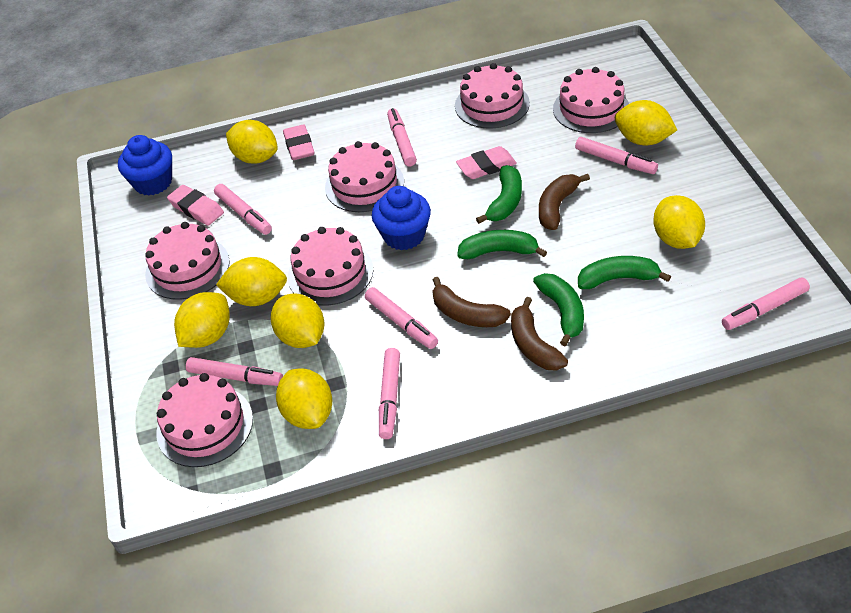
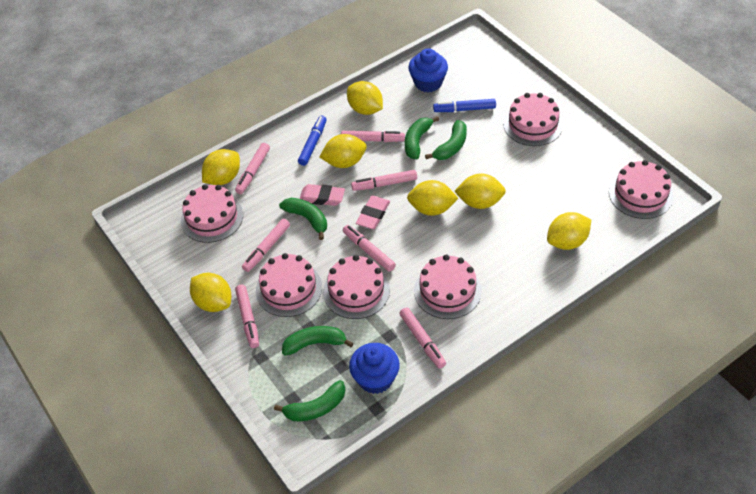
blue marker: 0 -> 2
brown banana: 3 -> 0
green banana: 4 -> 5
pink eraser: 3 -> 2

